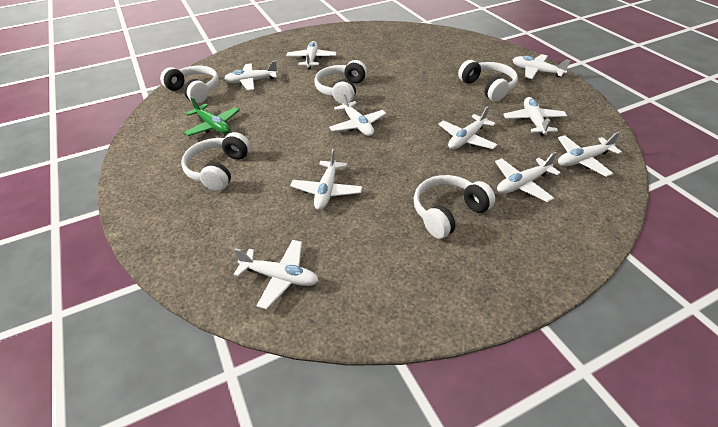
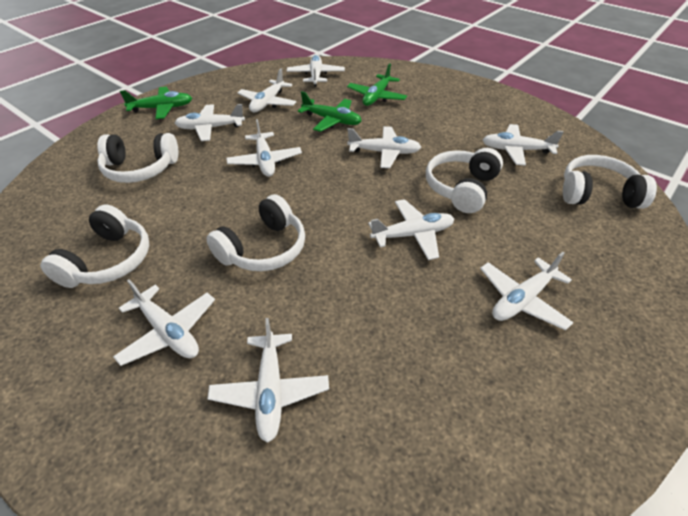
green plane: 1 -> 3

